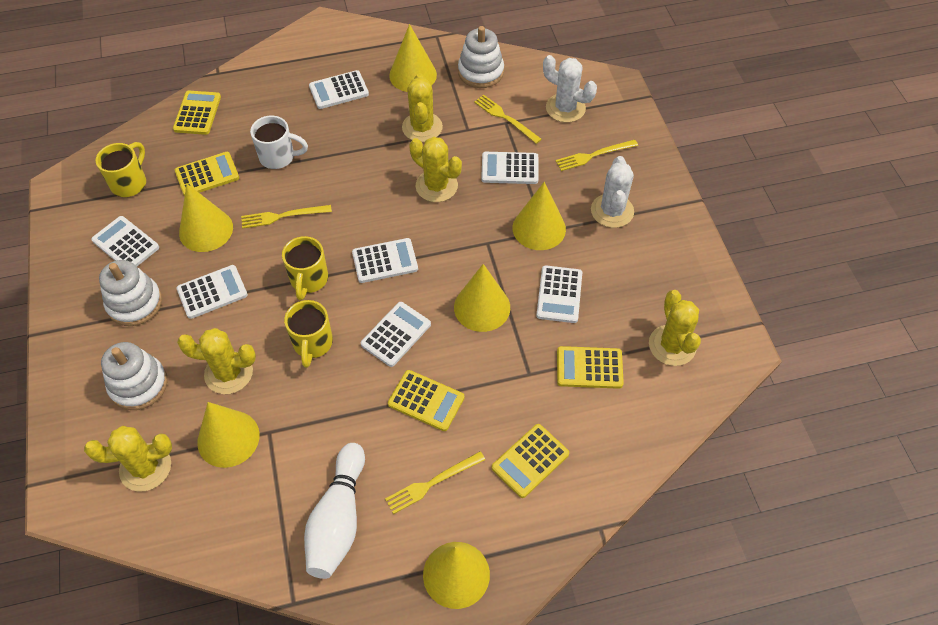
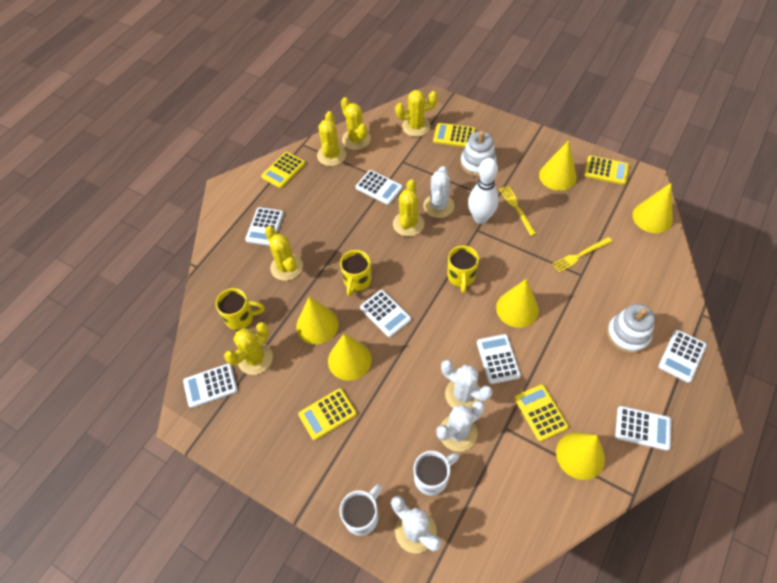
white cactus: 2 -> 4
white mug: 1 -> 2
white stacking toy: 3 -> 2
yellow cactus: 5 -> 6
yellow fork: 4 -> 2

